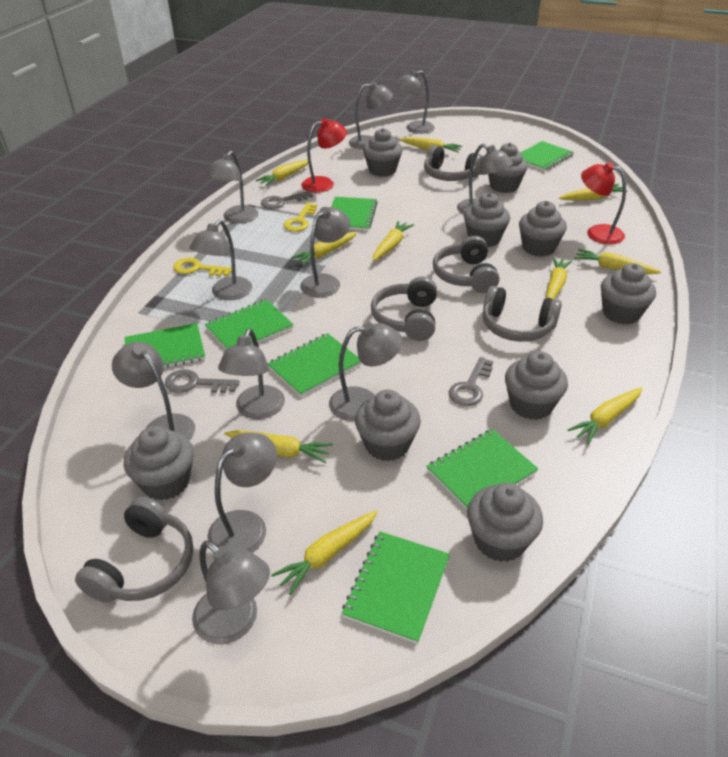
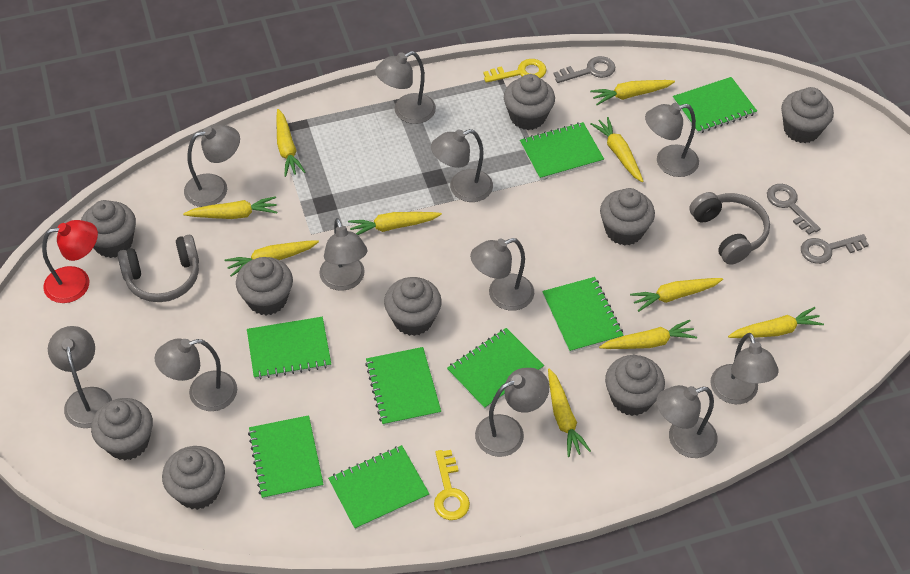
green notebook: 7 -> 8
grey headphones: 5 -> 2
red lamp: 2 -> 1

